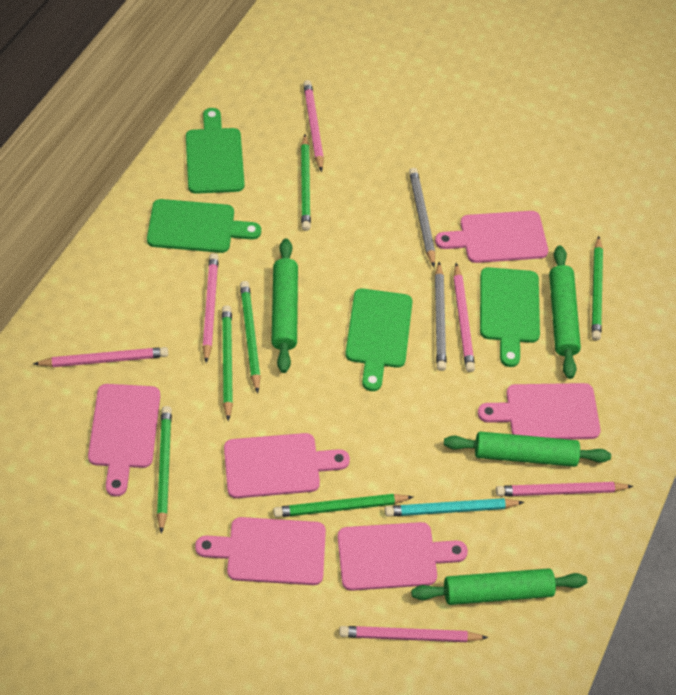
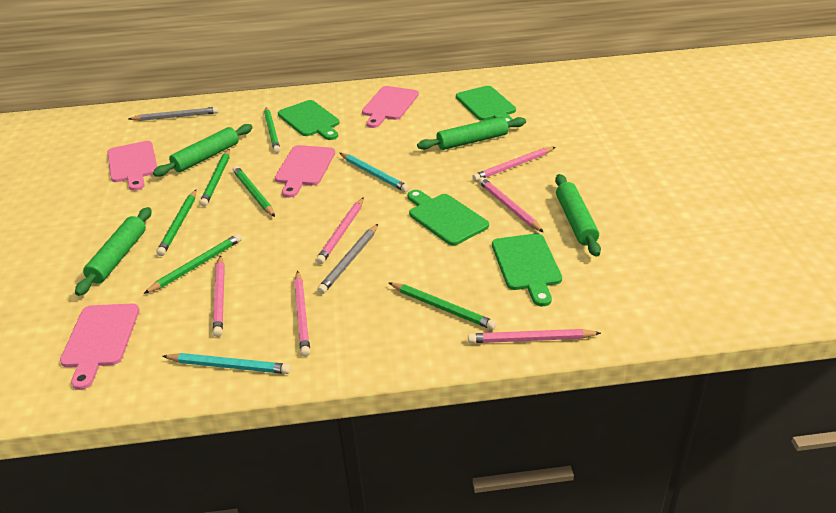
pink cutting board: 6 -> 4
turquoise pencil: 1 -> 2

